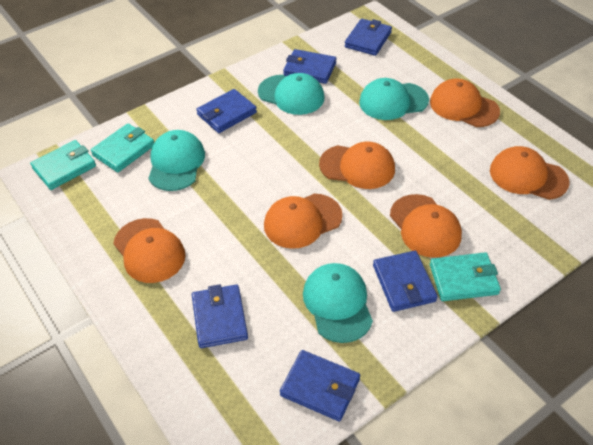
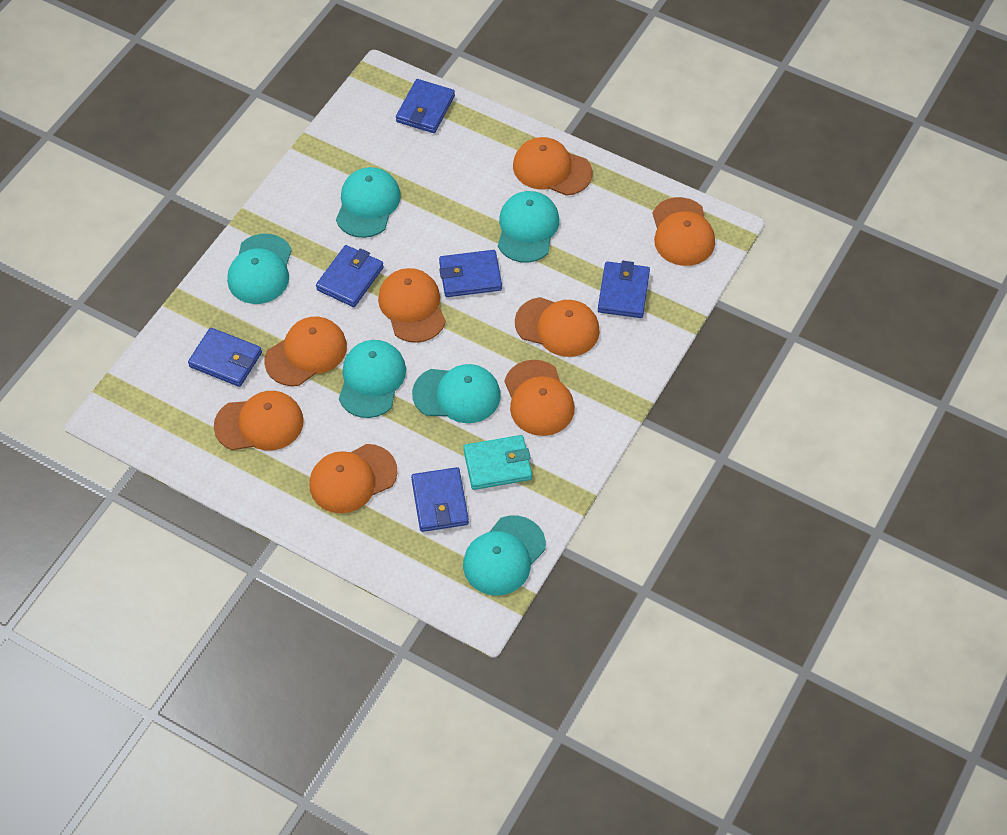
orange cap: 6 -> 8
turquoise cap: 4 -> 6
turquoise wallet: 3 -> 1

